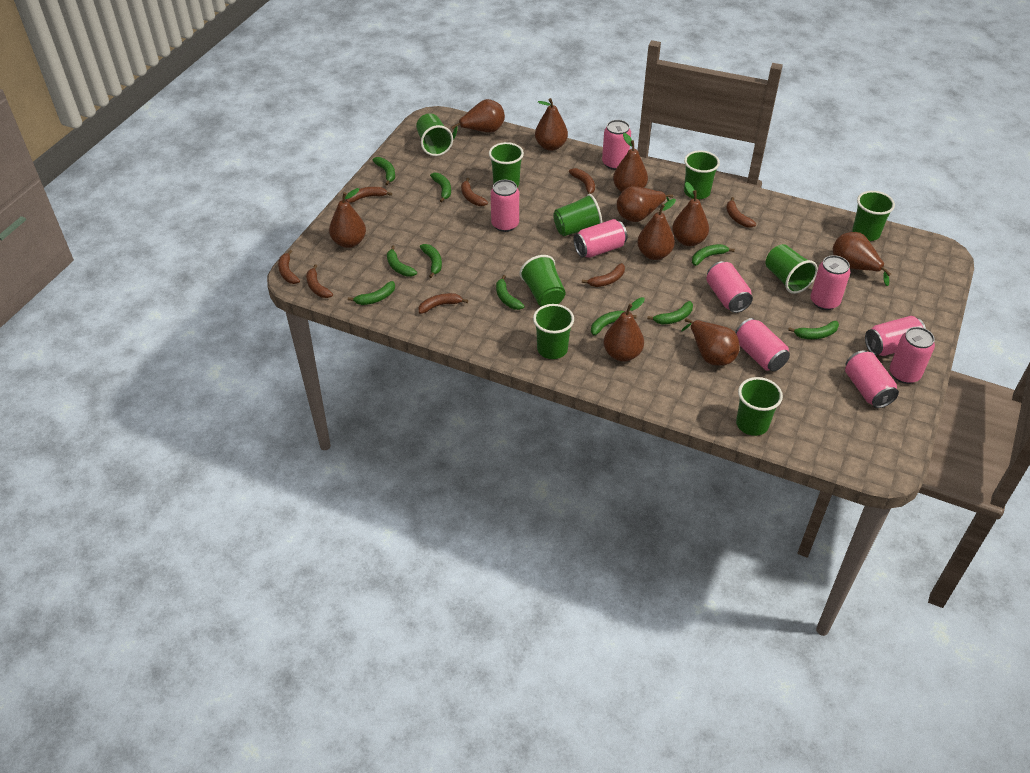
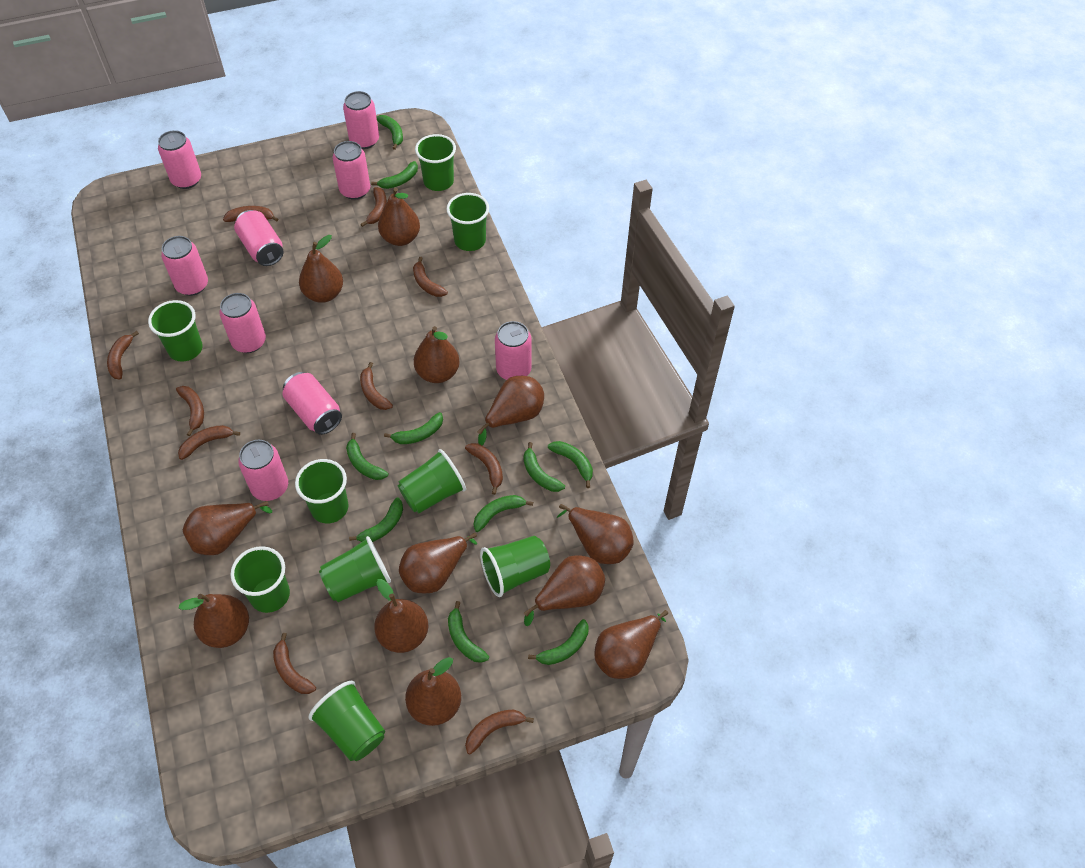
brown banana: 8 -> 10
brown pear: 10 -> 12

